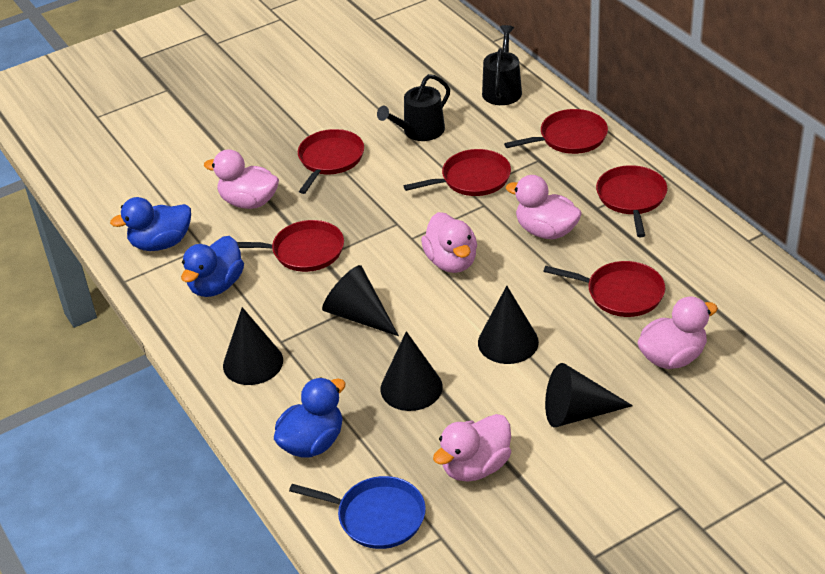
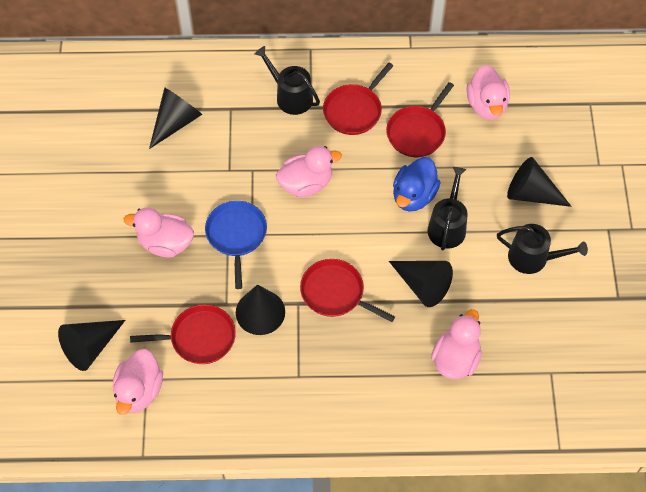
black watering can: 2 -> 3
blue duck: 3 -> 1
red pan: 6 -> 4

